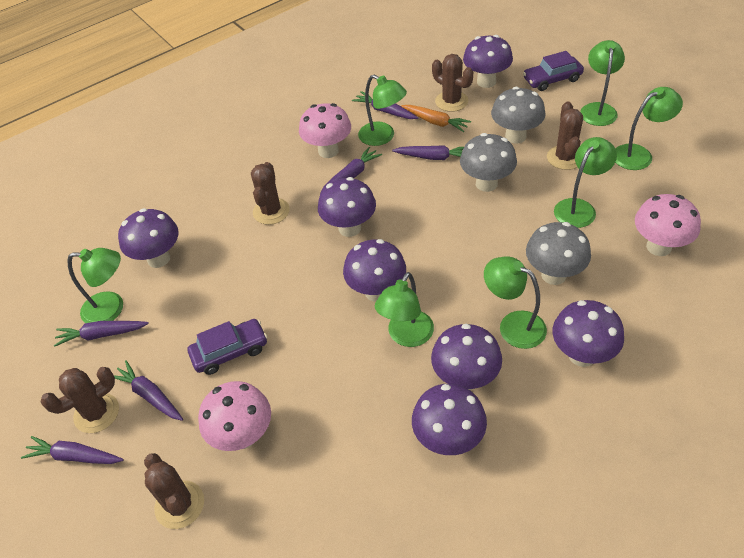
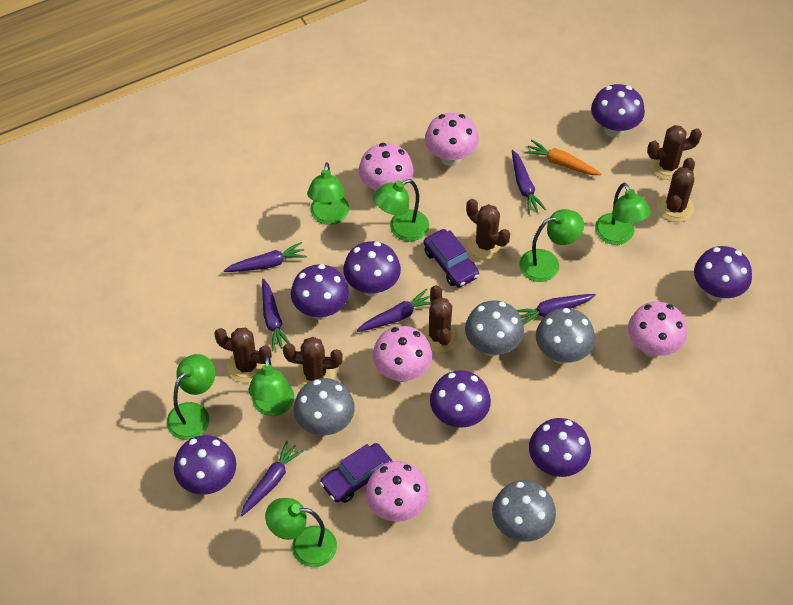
brown cactus: 5 -> 6
grey mushroom: 3 -> 4
pink mushroom: 3 -> 5

